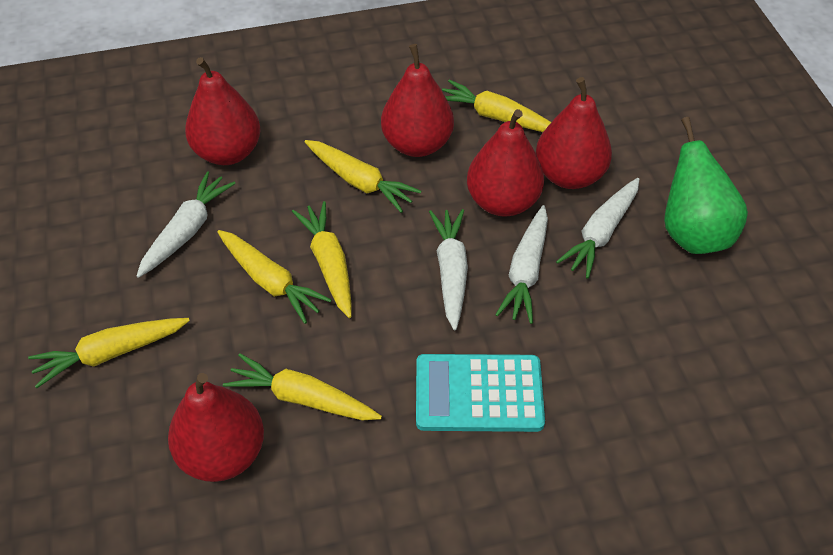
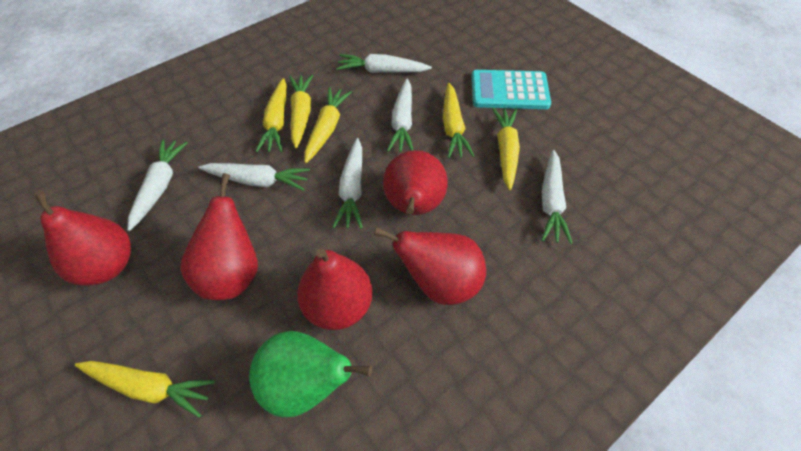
white carrot: 4 -> 6

